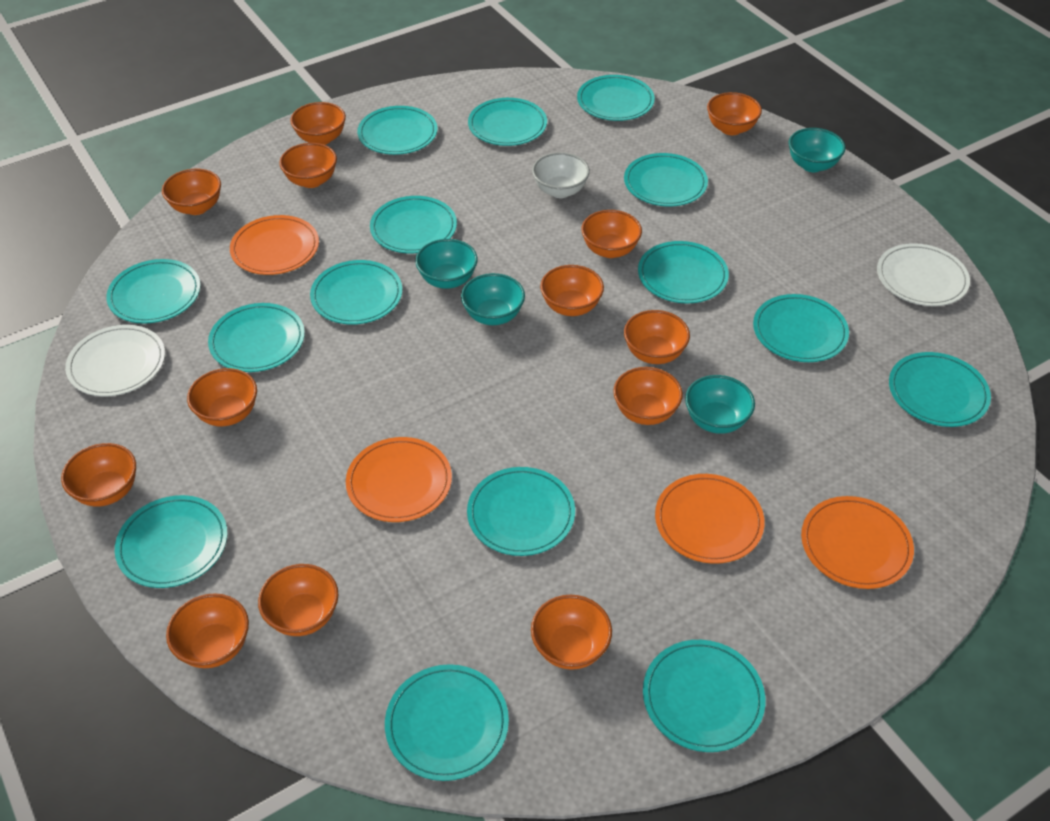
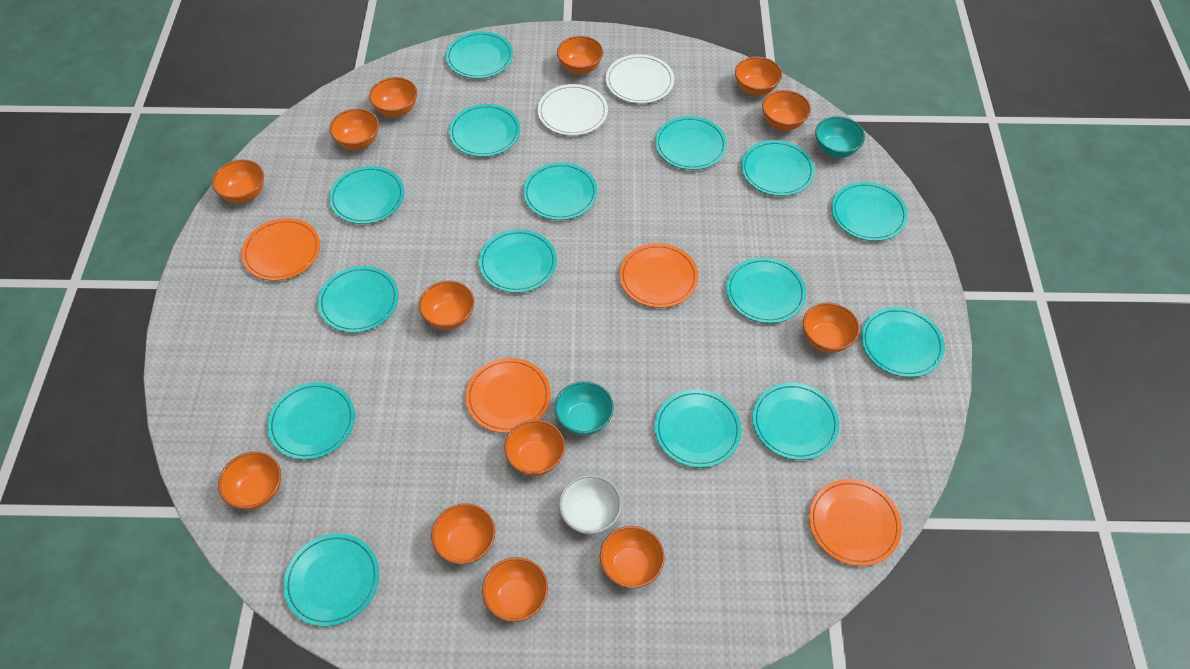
turquoise bowl: 4 -> 2

